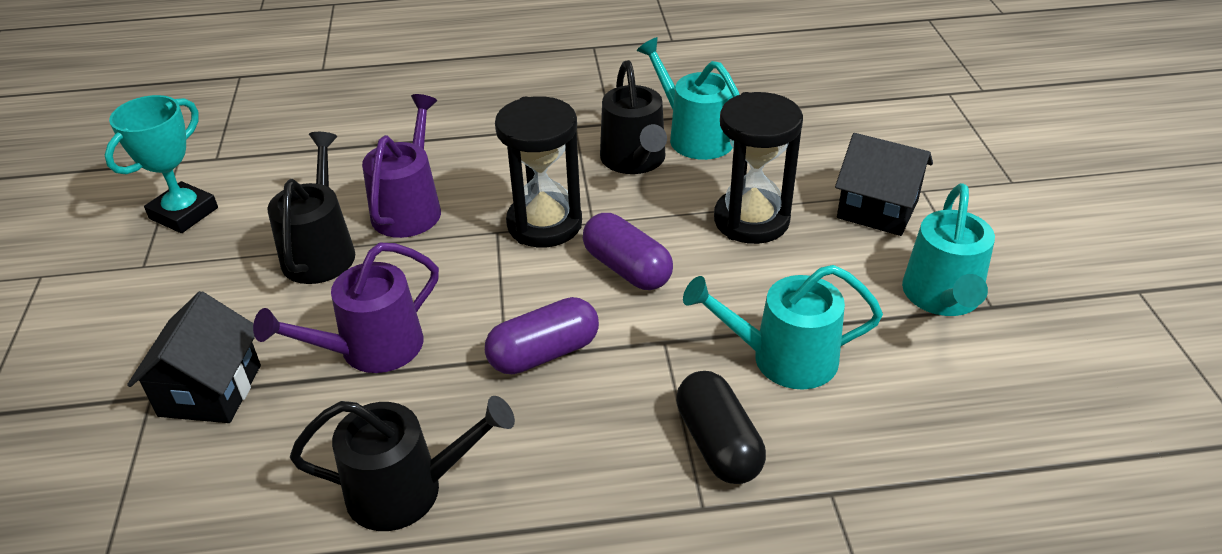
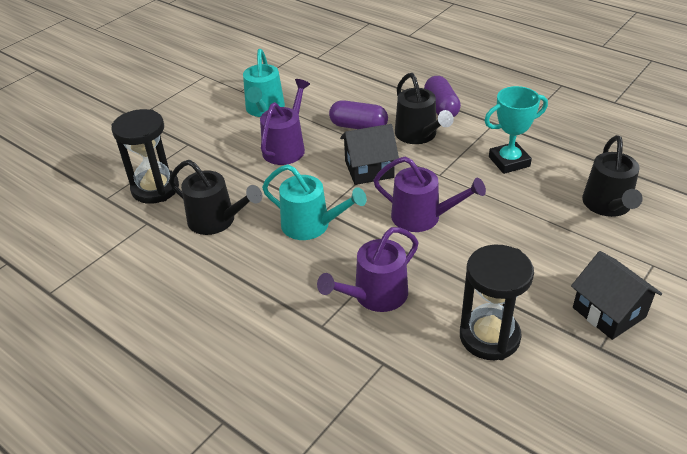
black capsule: 1 -> 0
purple watering can: 2 -> 3
turquoise watering can: 3 -> 2

